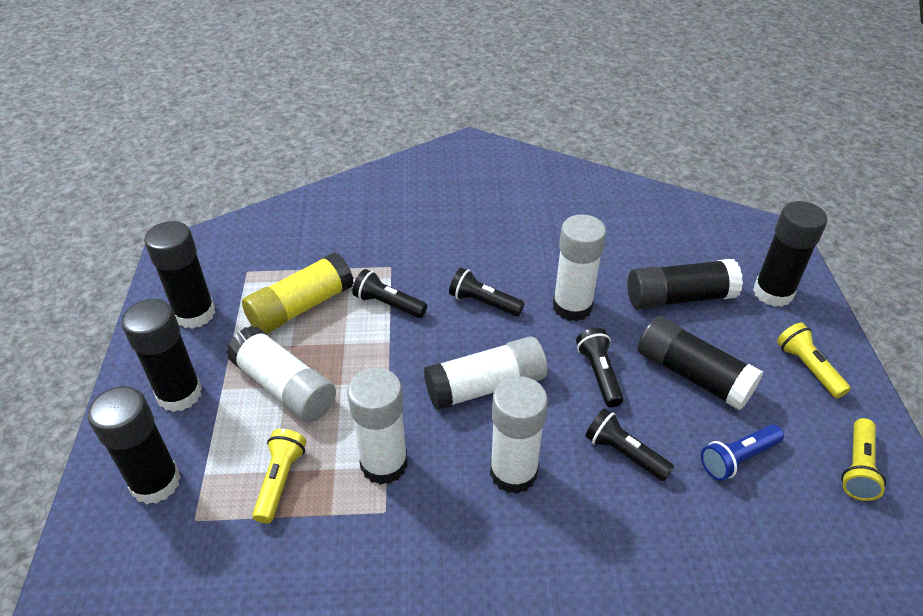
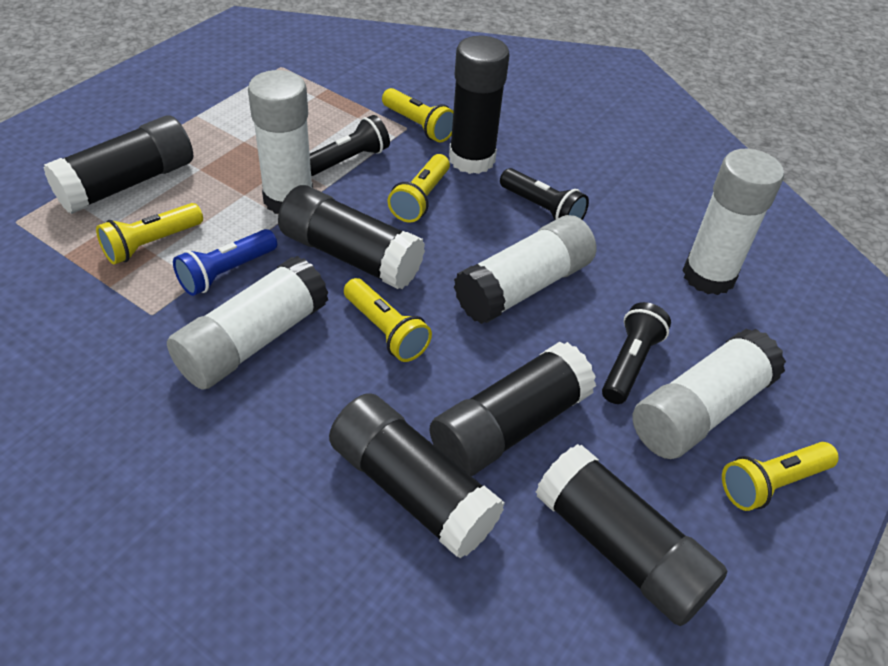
black flashlight: 4 -> 3
yellow flashlight: 3 -> 5
yellow glue stick: 1 -> 0

